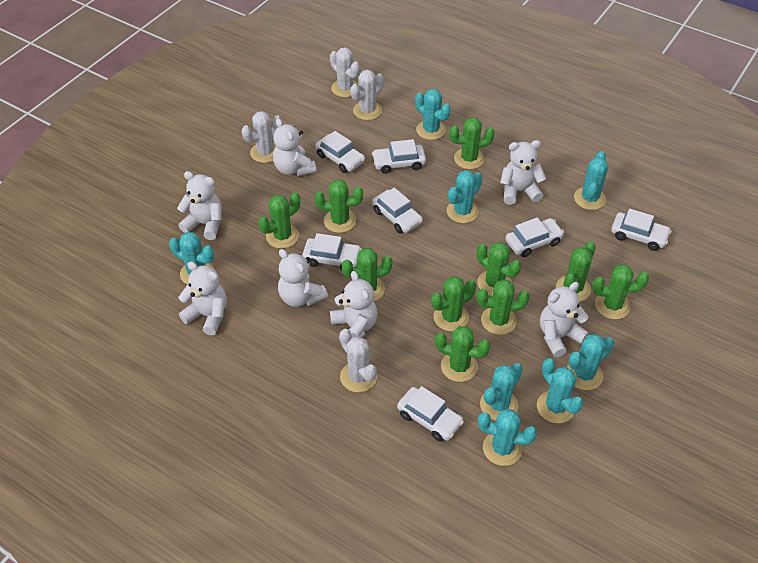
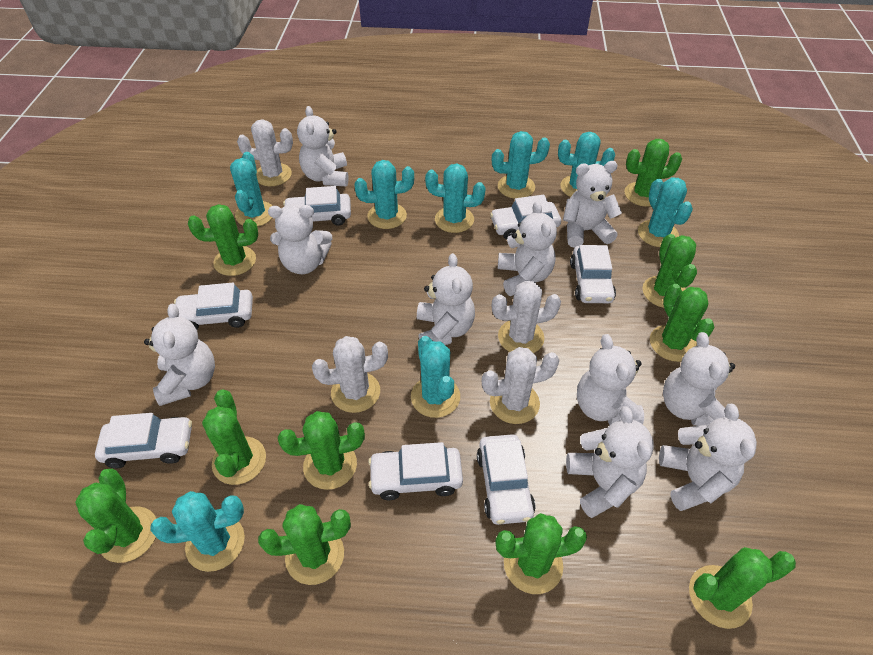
white teddy bear: 7 -> 10

